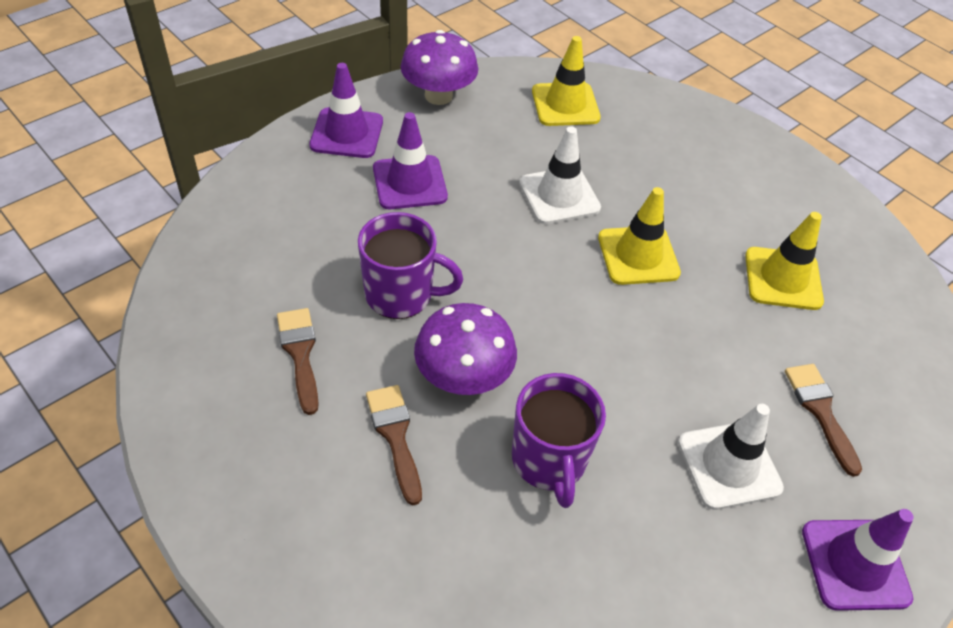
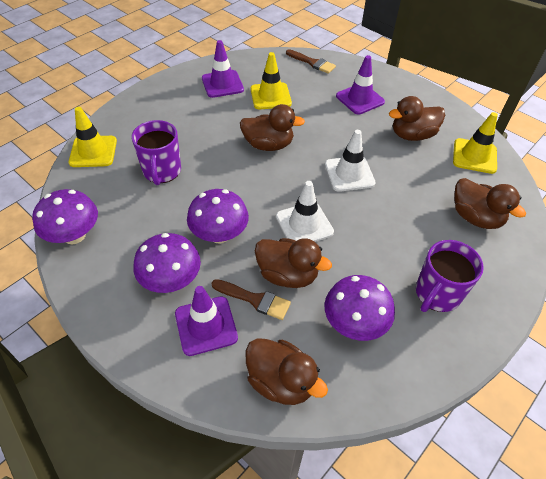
brown brush: 3 -> 2
brown duck: 0 -> 5
purple mushroom: 2 -> 4

